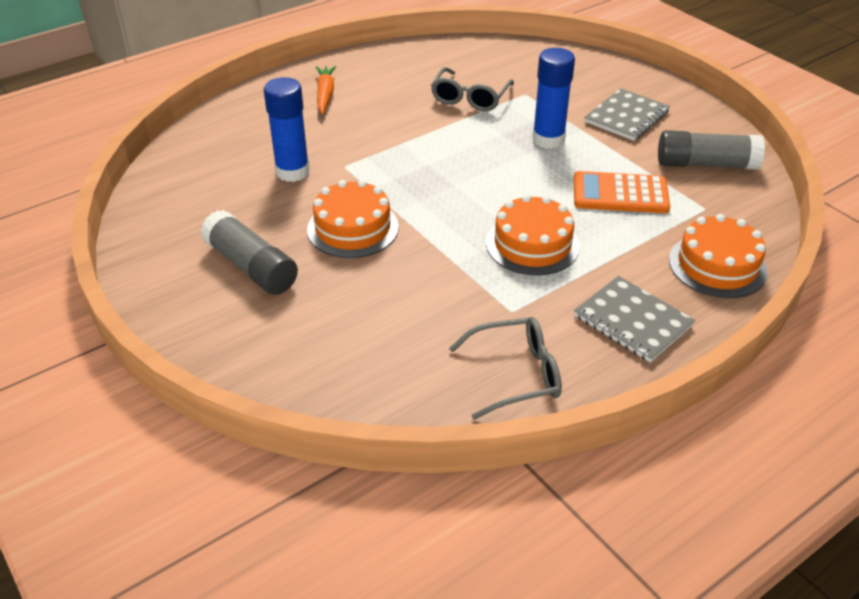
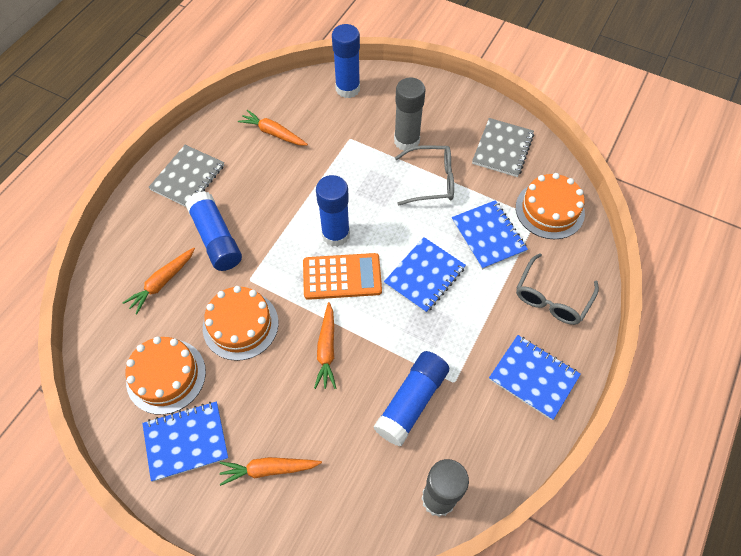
blue glue stick: 2 -> 4
blue notebook: 0 -> 4
orange carrot: 1 -> 4

